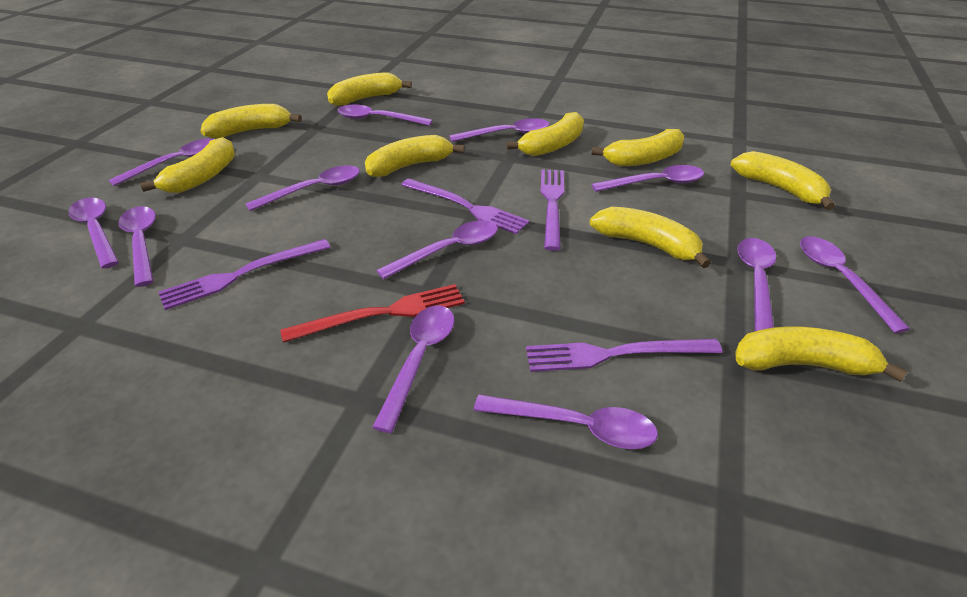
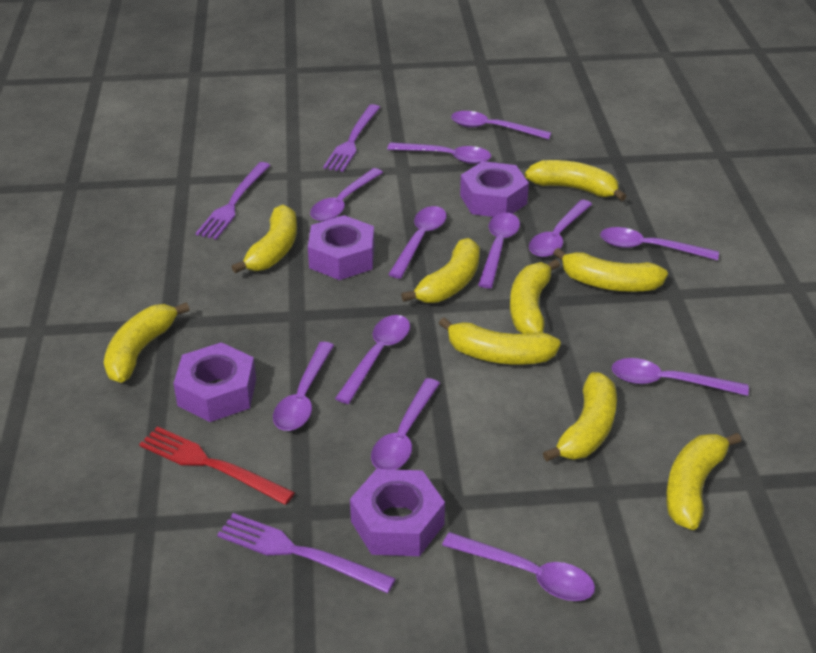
purple fork: 4 -> 3
purple nut: 0 -> 4

